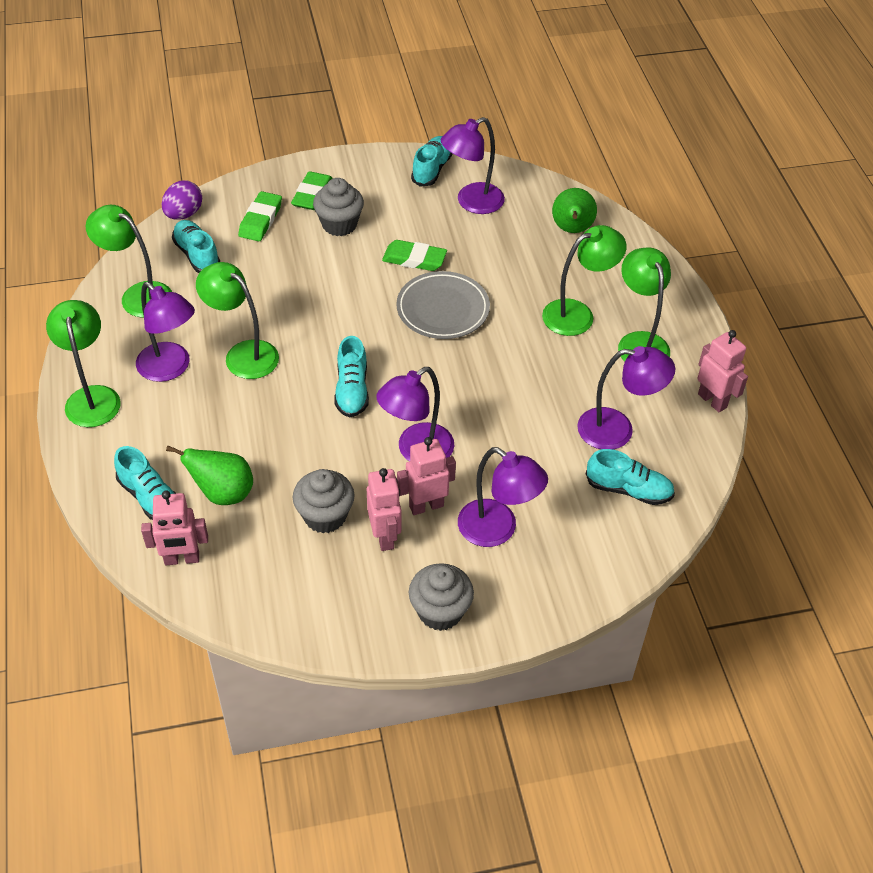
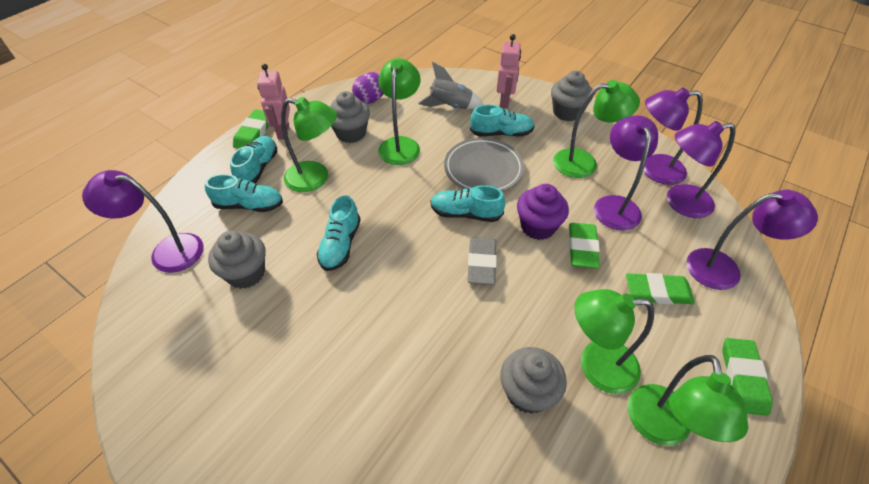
green eraser: 3 -> 4
green pear: 2 -> 0
grey cupcake: 3 -> 4
grey eraser: 0 -> 1
grey rocket: 0 -> 1
pink robot: 4 -> 2
purple cupcake: 0 -> 1

